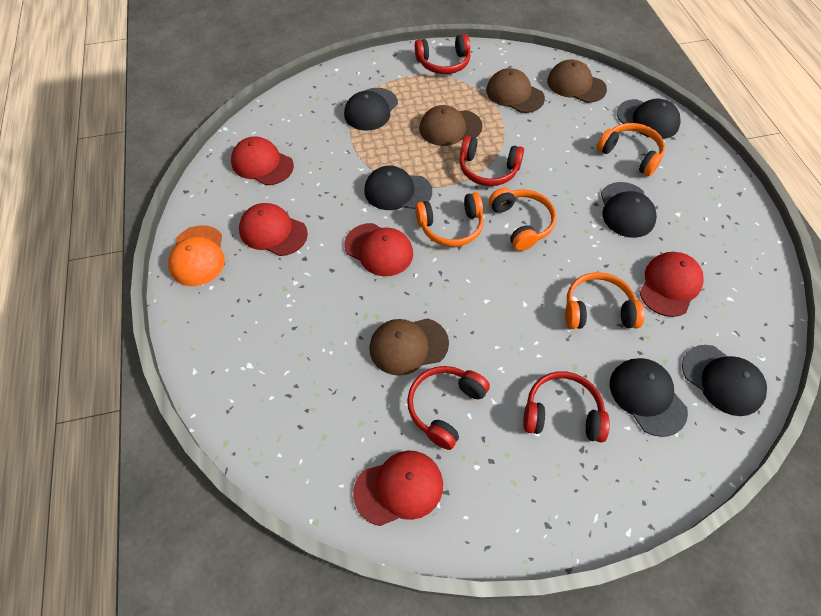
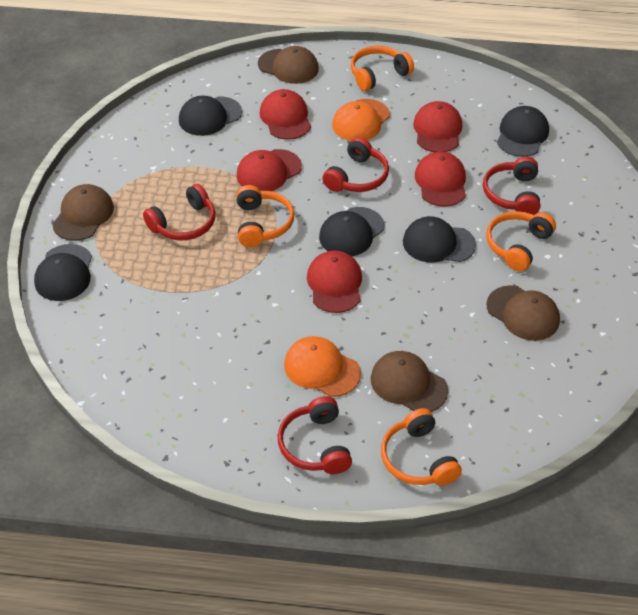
black cap: 6 -> 5
orange cap: 1 -> 2

